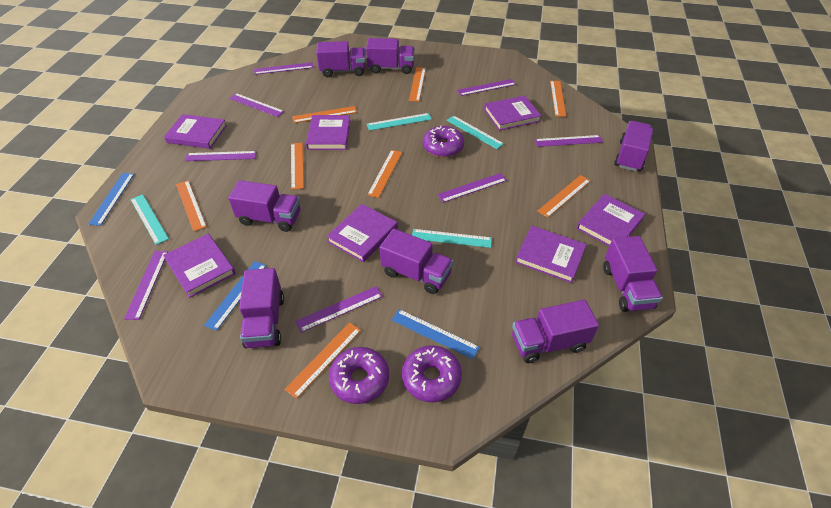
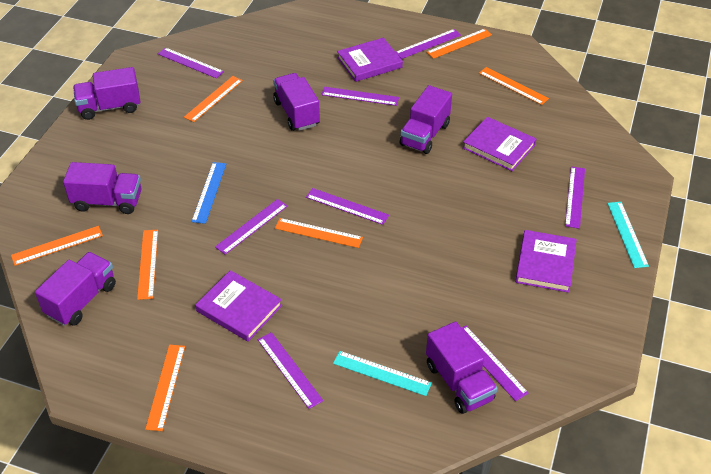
blue ruler: 3 -> 1
orange ruler: 8 -> 7
purple book: 7 -> 4
purple donut: 3 -> 0
purple truck: 8 -> 6
turquoise ruler: 4 -> 2

